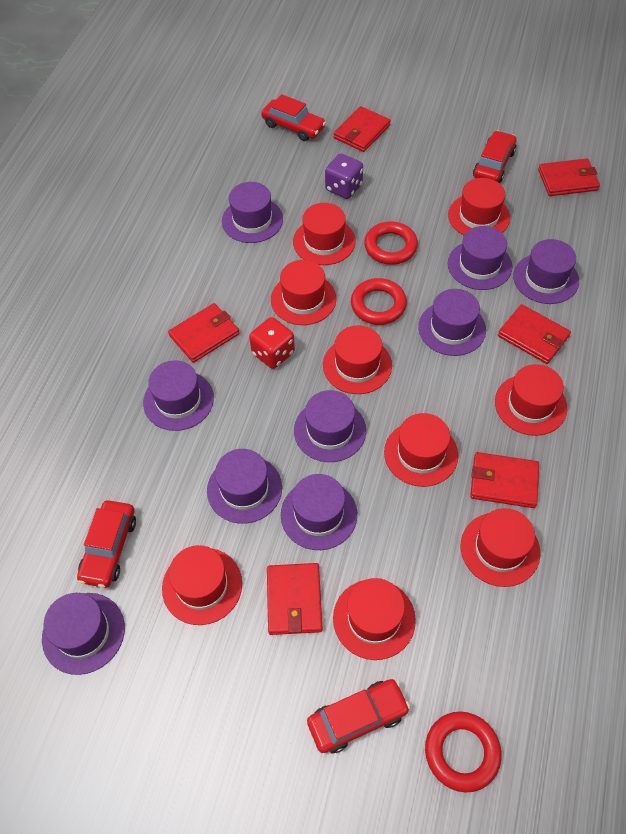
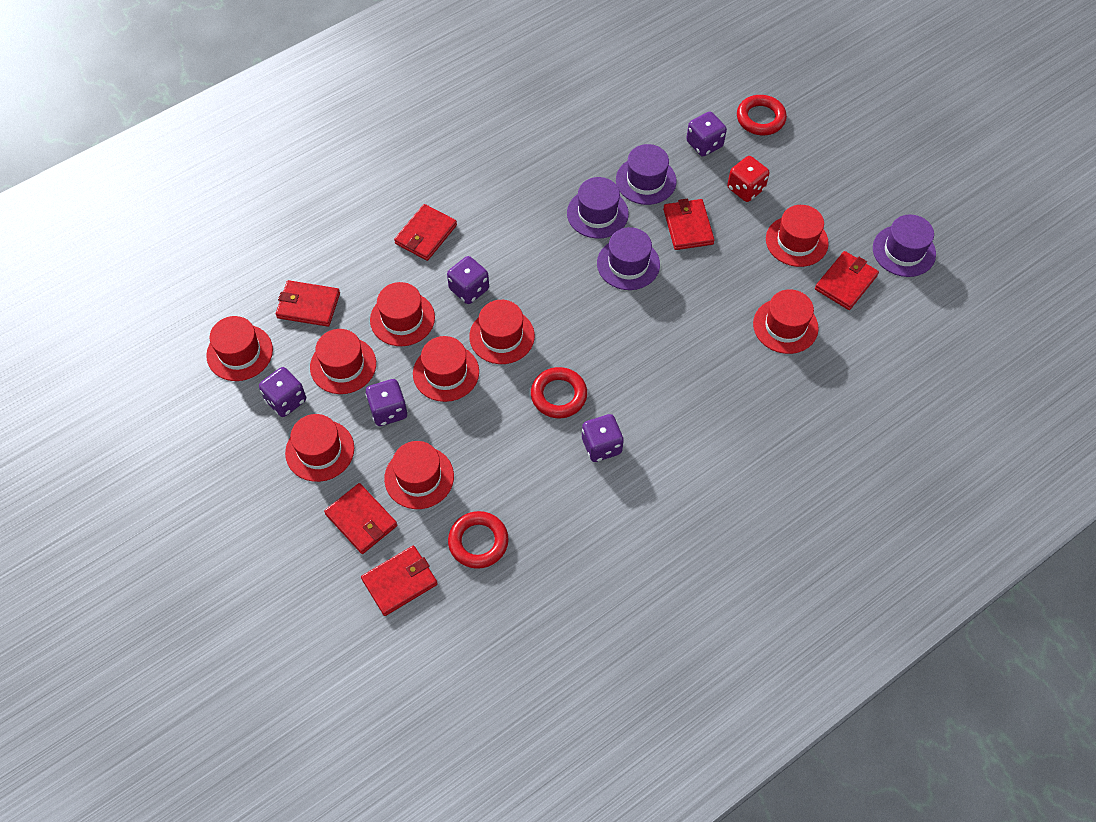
purple dice: 1 -> 5
purple hat: 9 -> 4
red car: 4 -> 0

